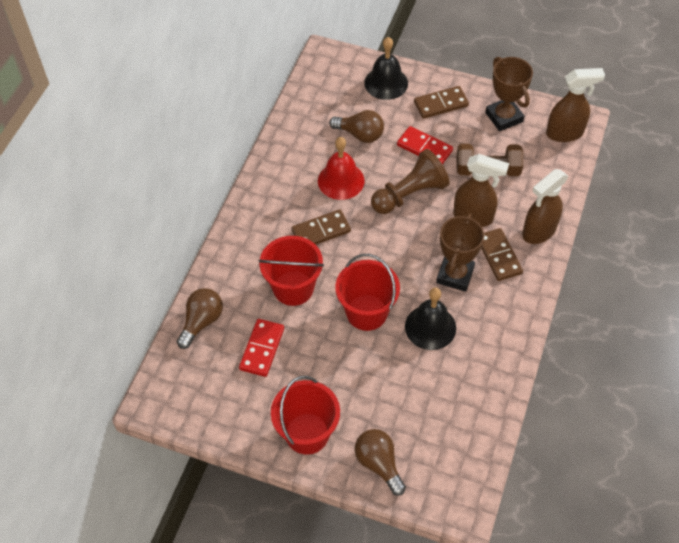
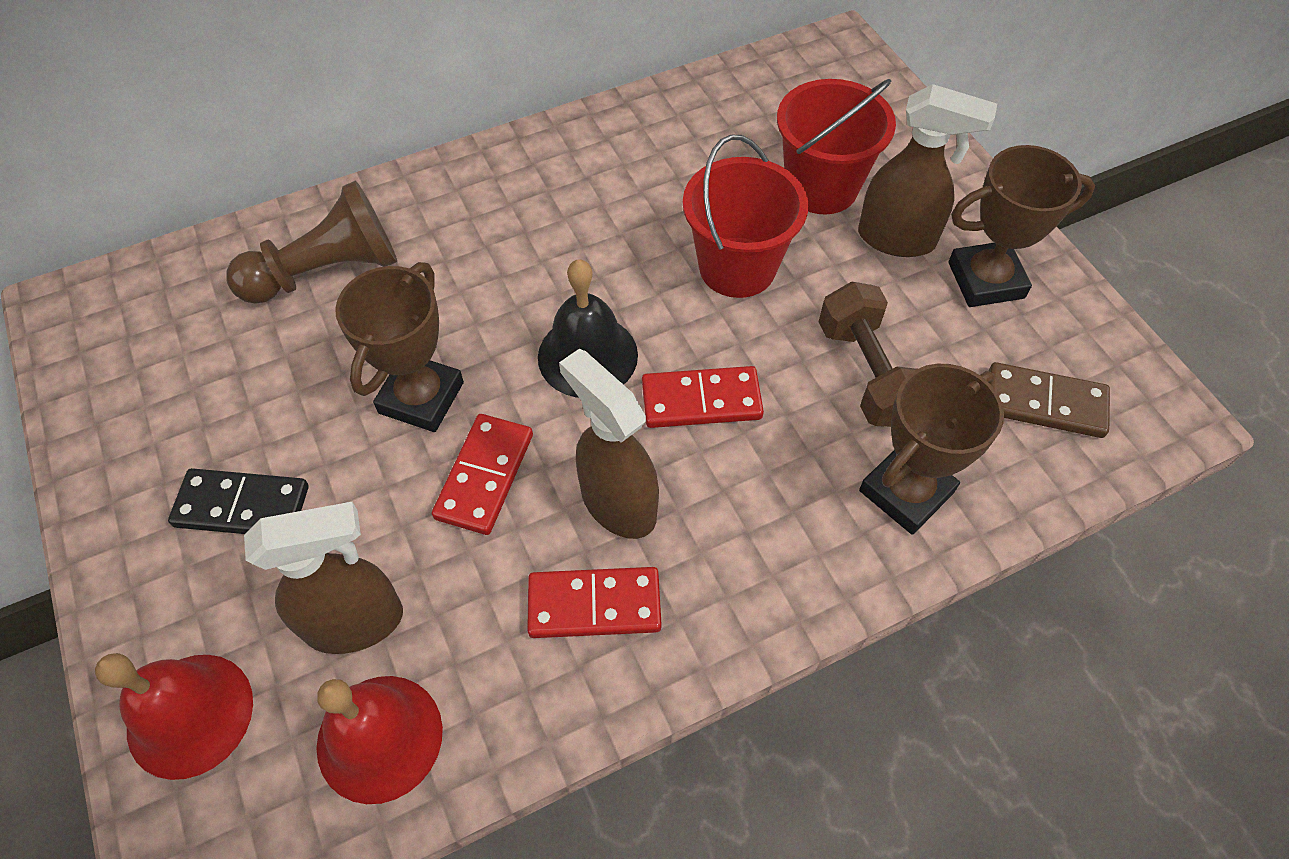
black bell: 2 -> 1
black domino: 0 -> 1
brown domino: 3 -> 1
brown light bulb: 3 -> 0
brown trophy: 2 -> 3
red bell: 1 -> 2
red bucket: 3 -> 2
red domino: 2 -> 3

